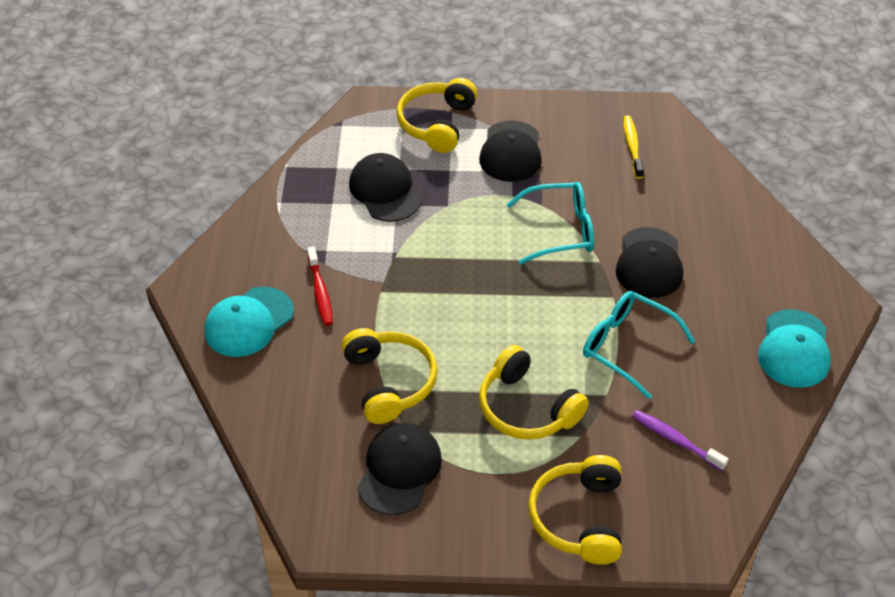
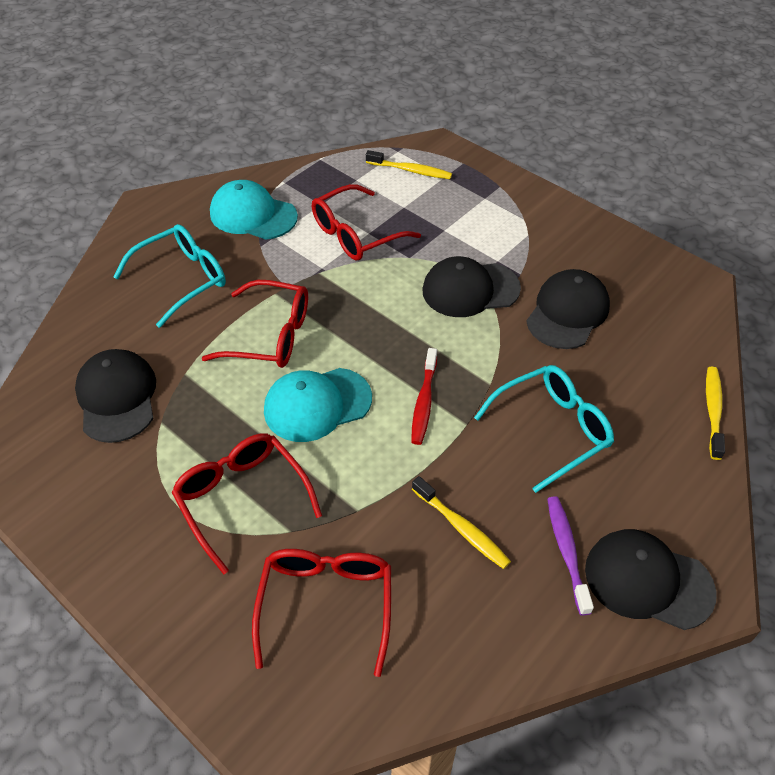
red glasses: 0 -> 4
yellow headphones: 4 -> 0
yellow toothbrush: 1 -> 3

